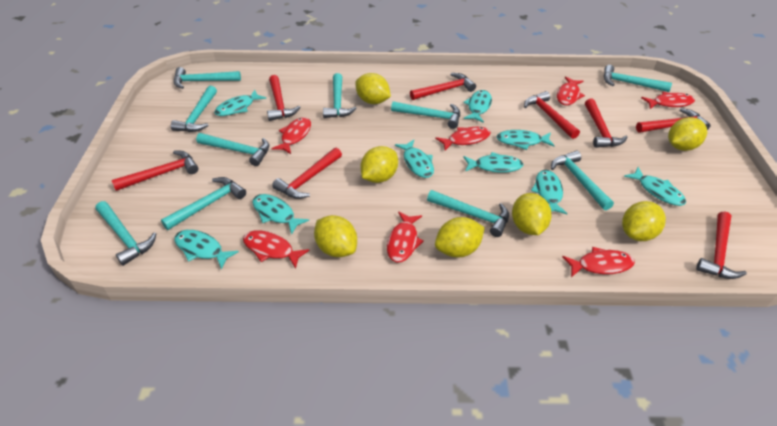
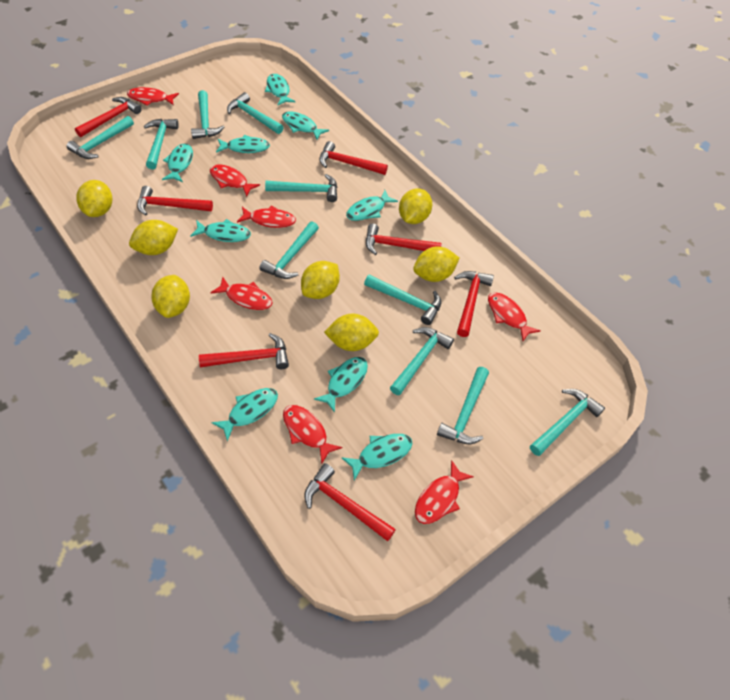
red hammer: 8 -> 7

